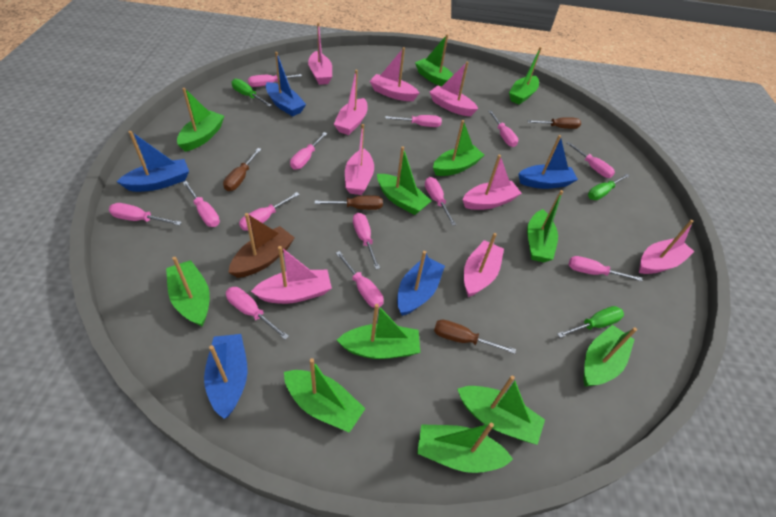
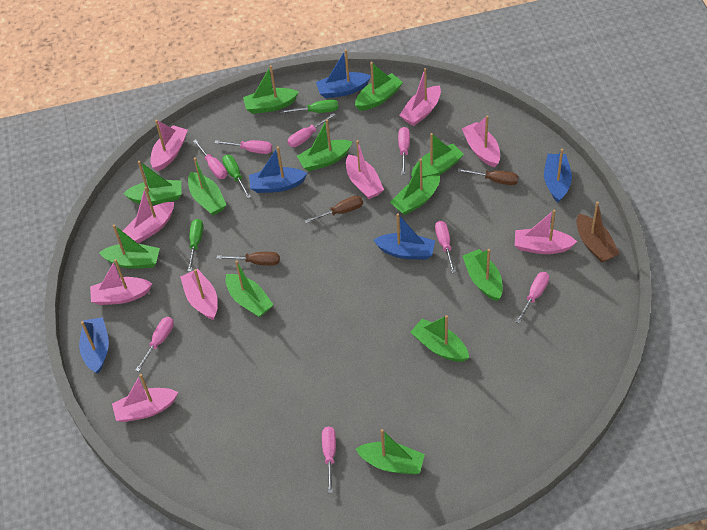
brown screwdriver: 4 -> 3
pink screwdriver: 13 -> 8

